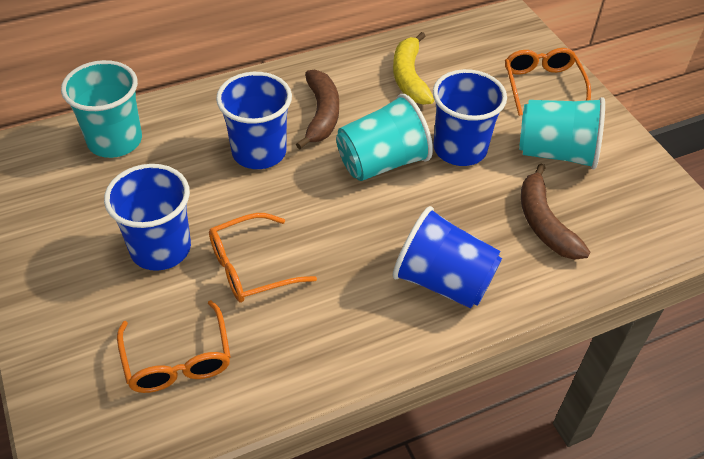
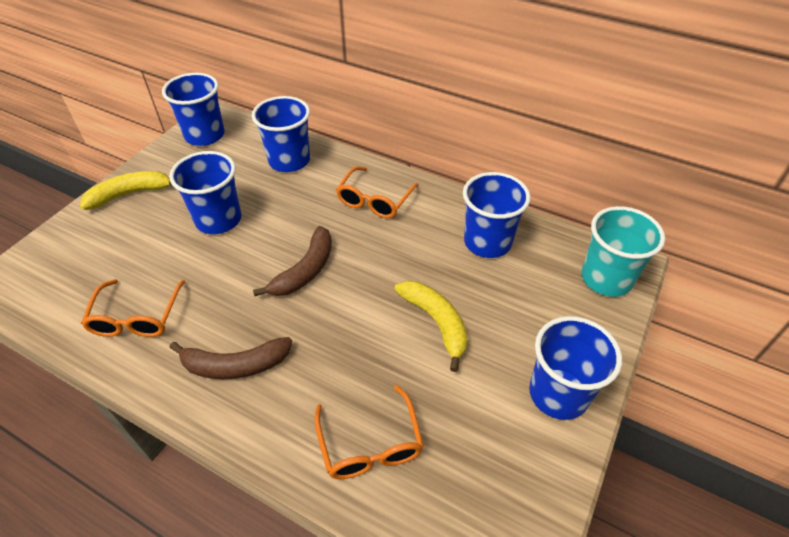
blue cup: 4 -> 5
turquoise cup: 3 -> 1
yellow banana: 1 -> 2

